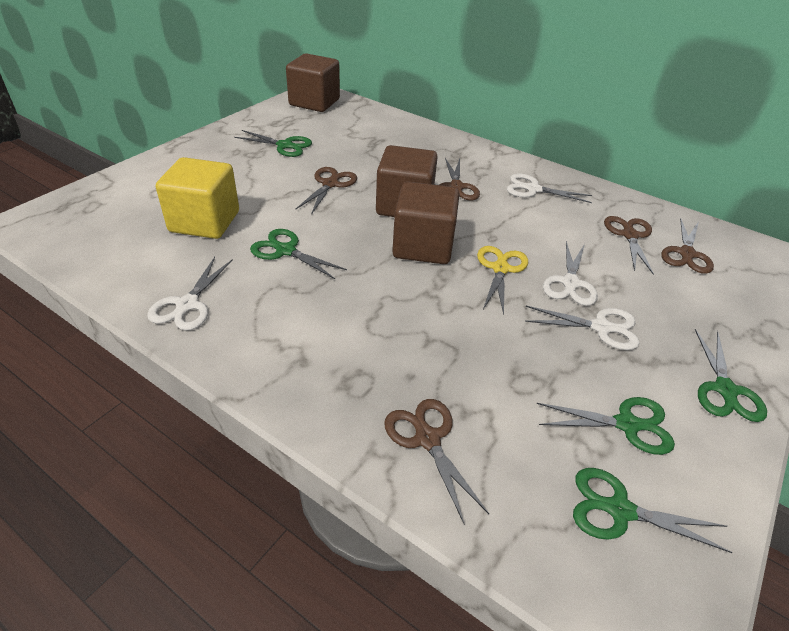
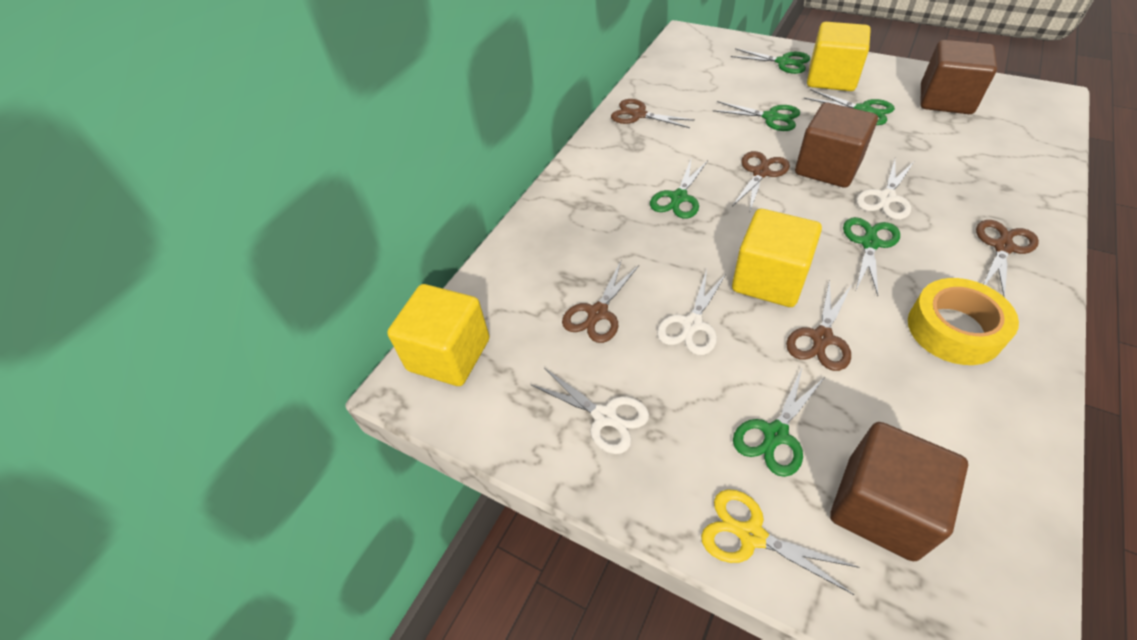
green scissors: 5 -> 6
white scissors: 4 -> 3
yellow cube: 1 -> 3
yellow tape: 0 -> 1

